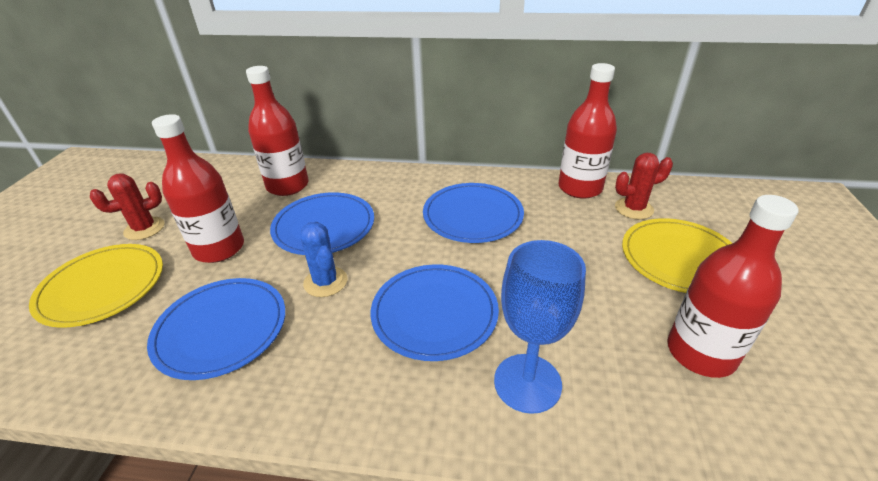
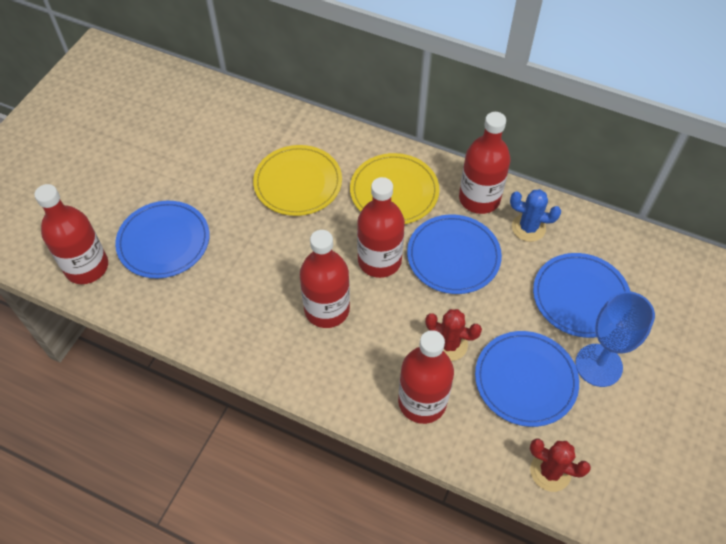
red bottle: 4 -> 5

